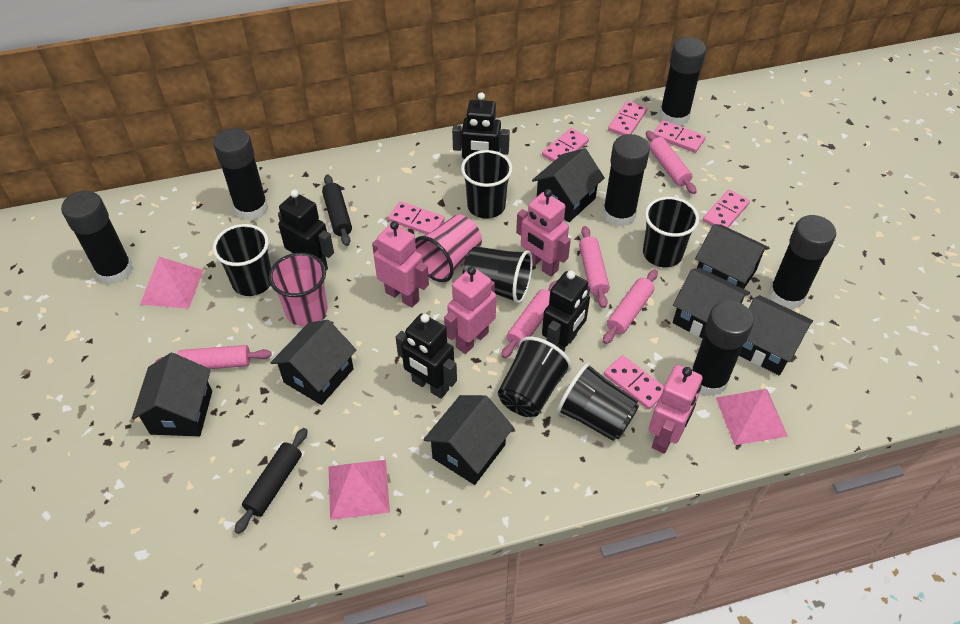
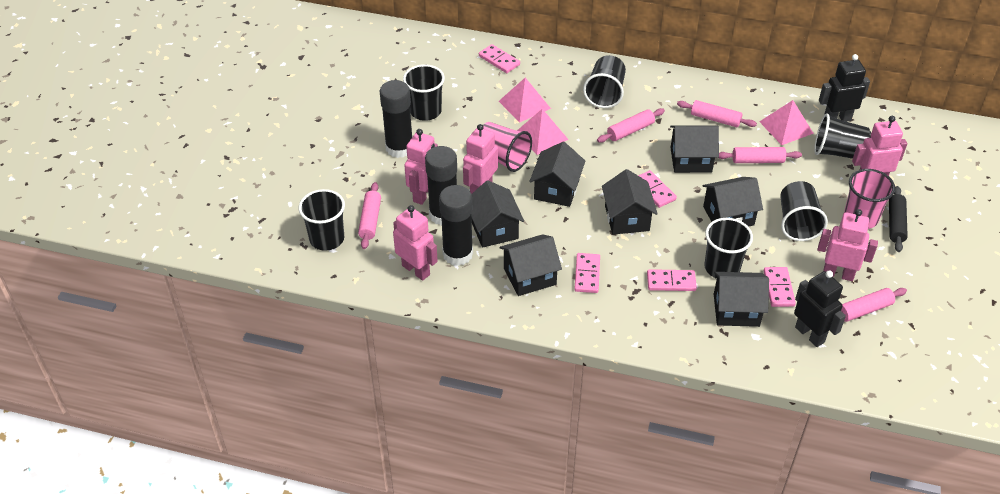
black glue stick: 6 -> 3
black robot: 4 -> 2
black rolling pin: 2 -> 1
pink domino: 6 -> 5
pink robot: 4 -> 5

